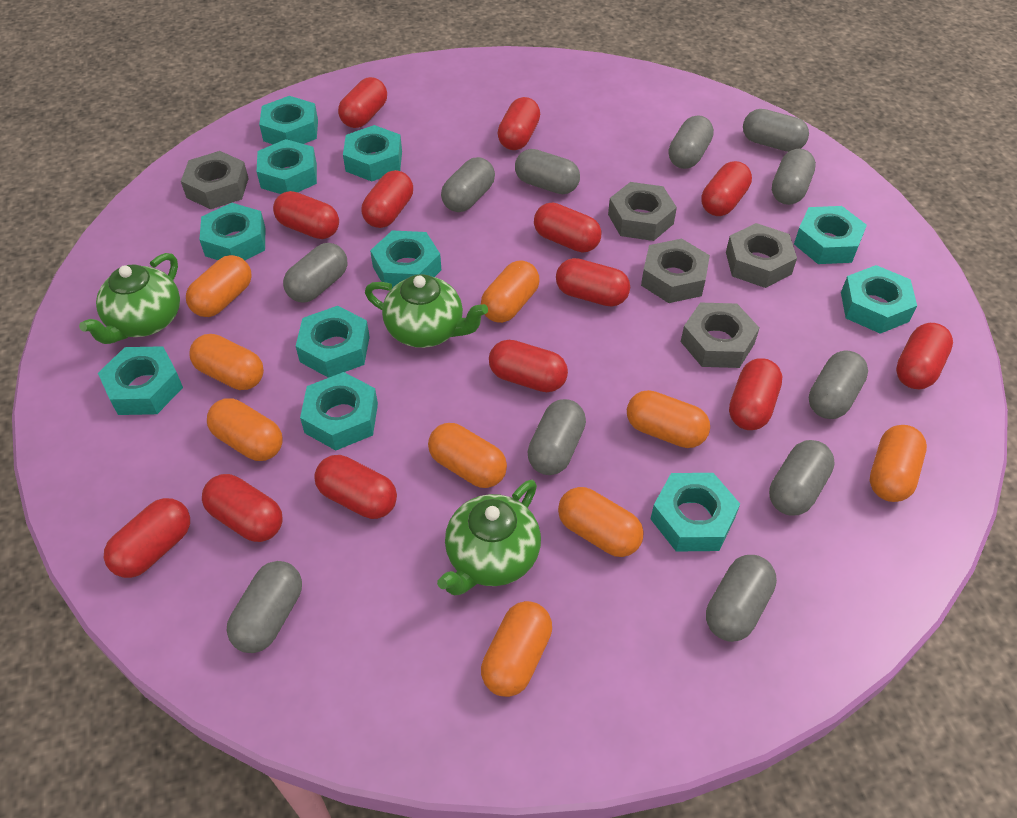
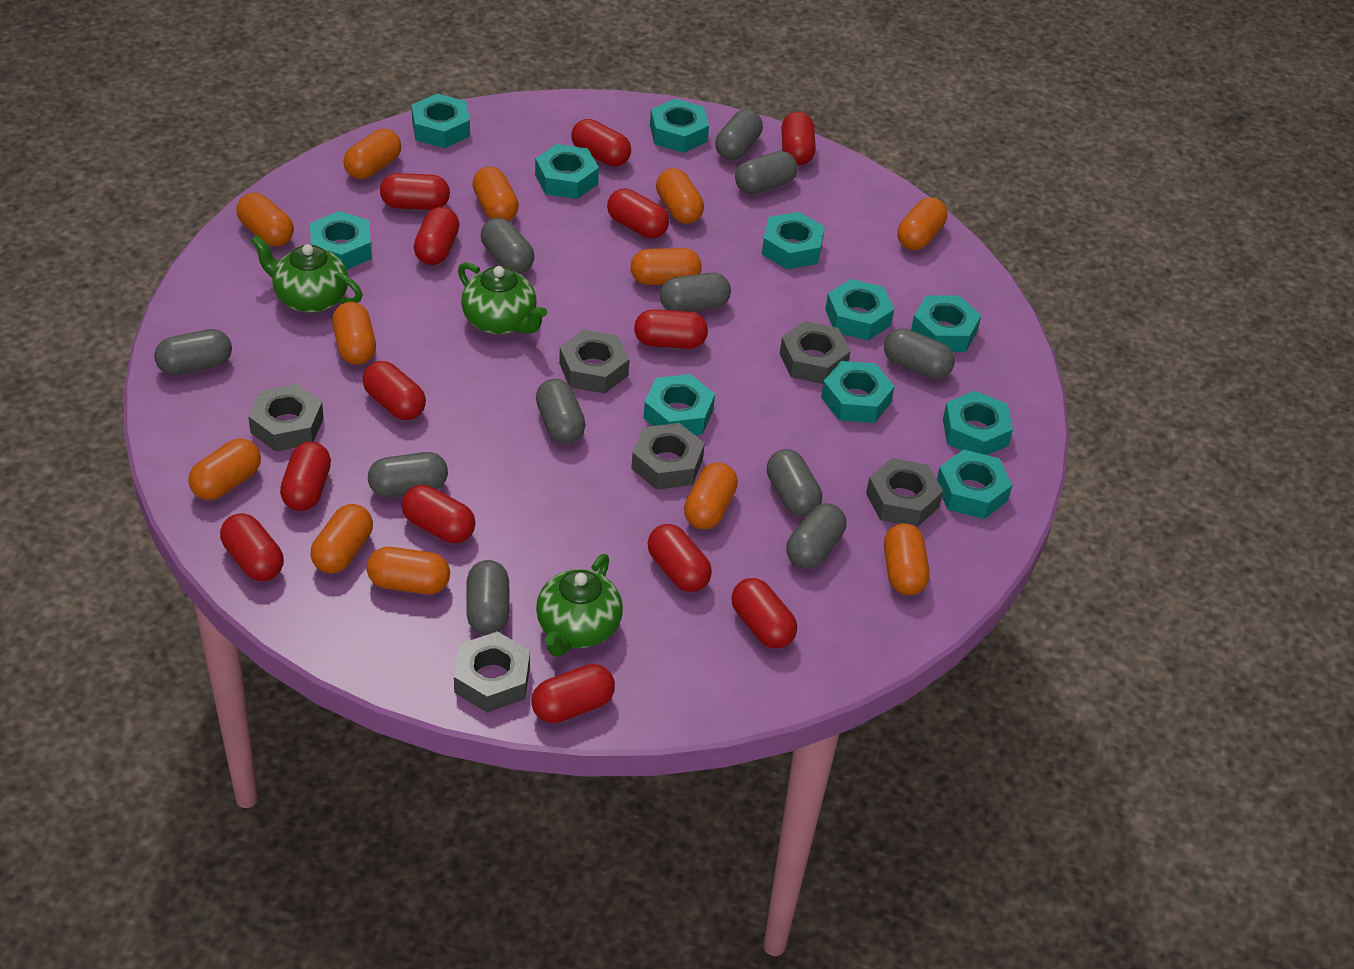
grey nut: 5 -> 6
orange capsule: 9 -> 12

